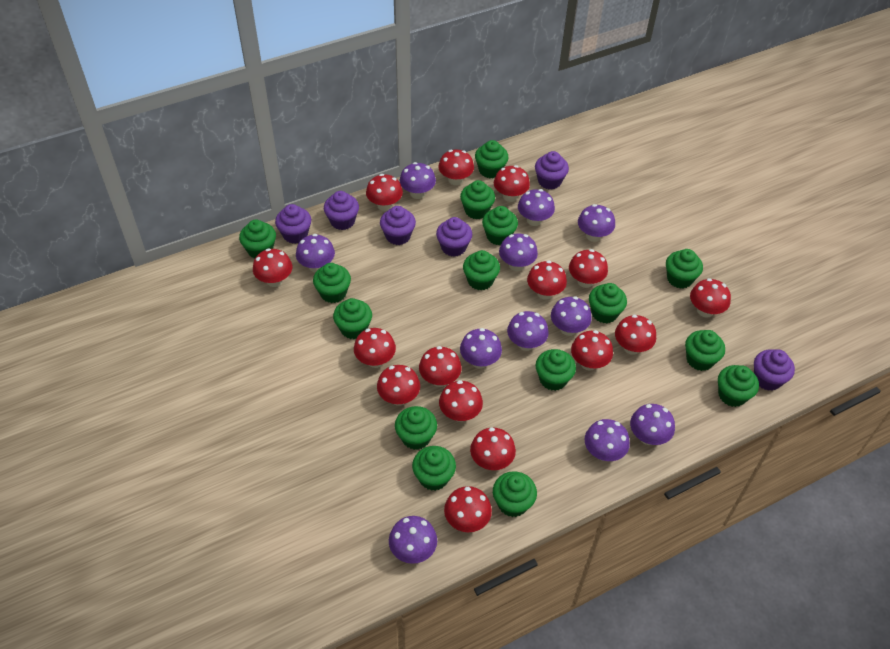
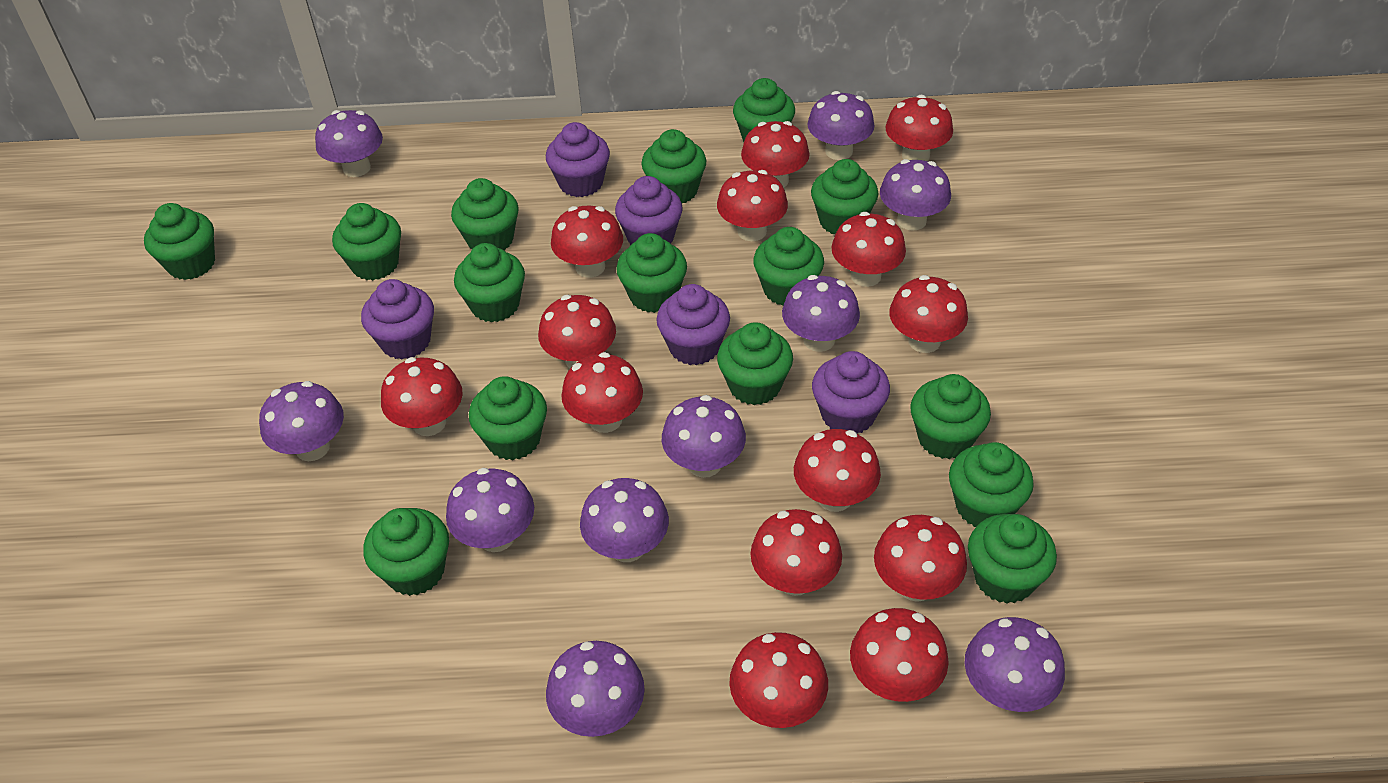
purple cupcake: 6 -> 5
purple mushroom: 11 -> 10
red mushroom: 15 -> 14

